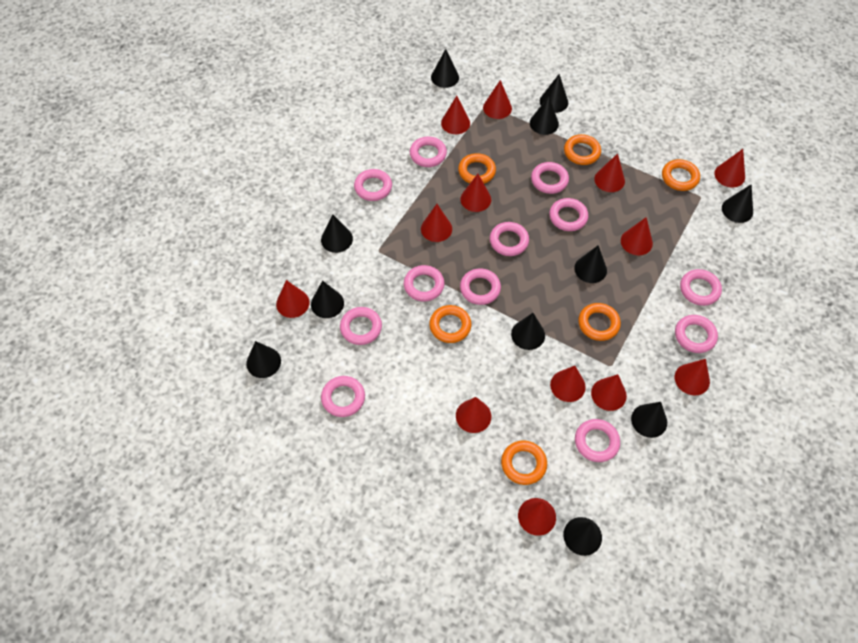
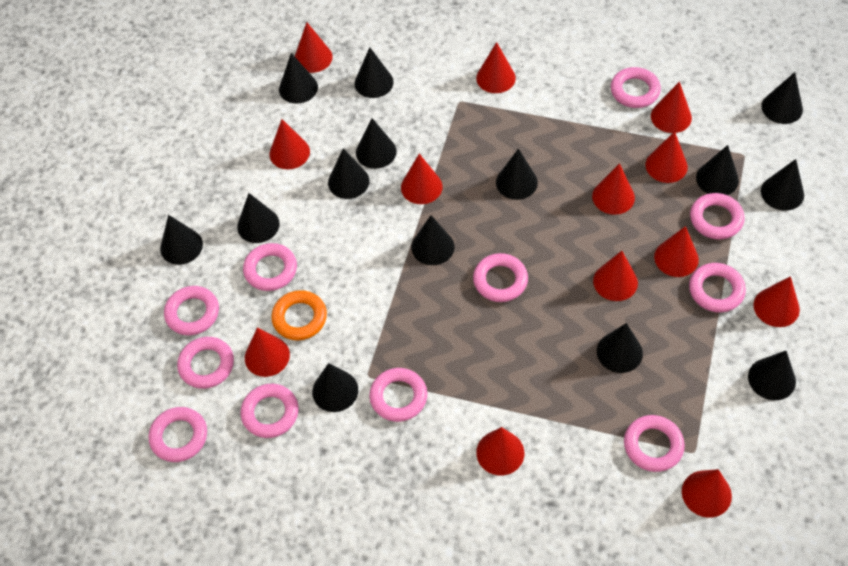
black cone: 11 -> 14
orange ring: 6 -> 1
pink ring: 12 -> 11

